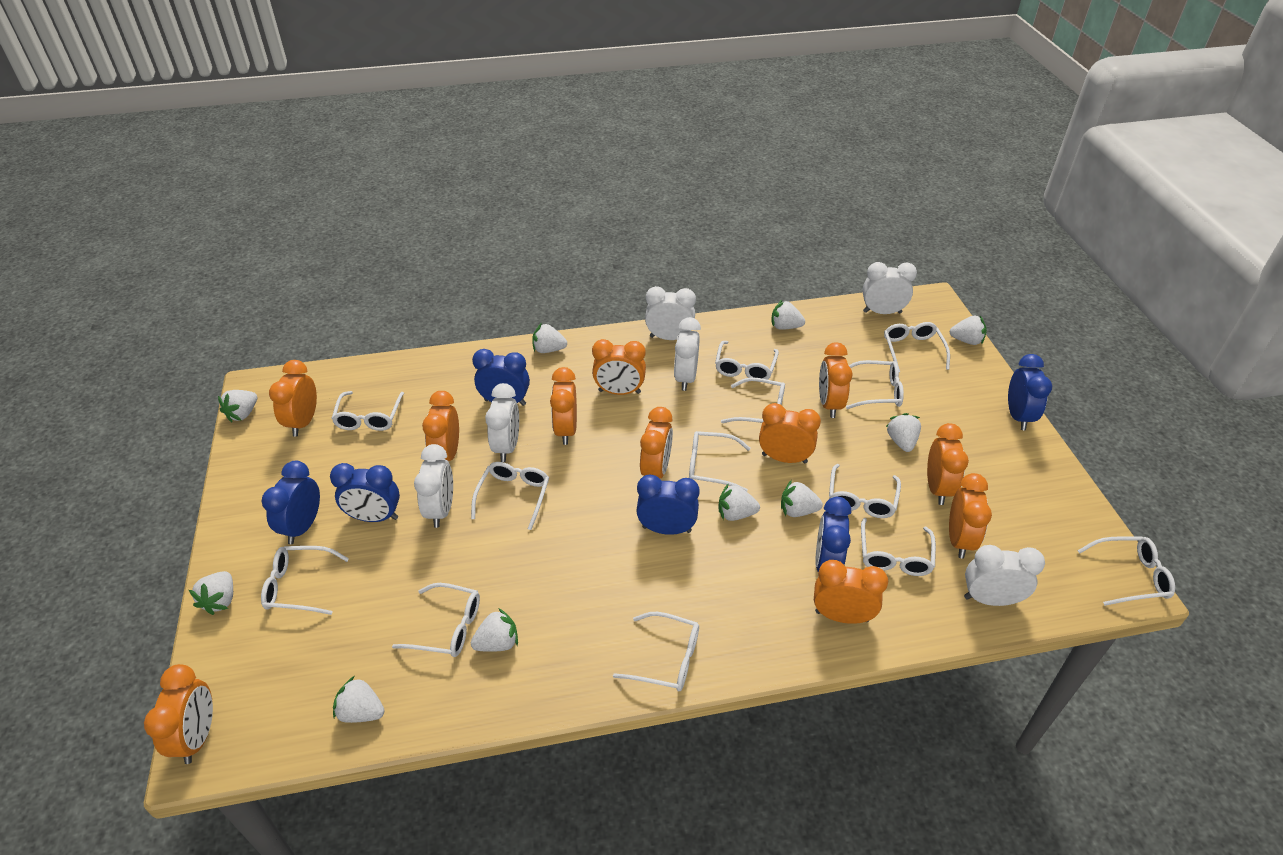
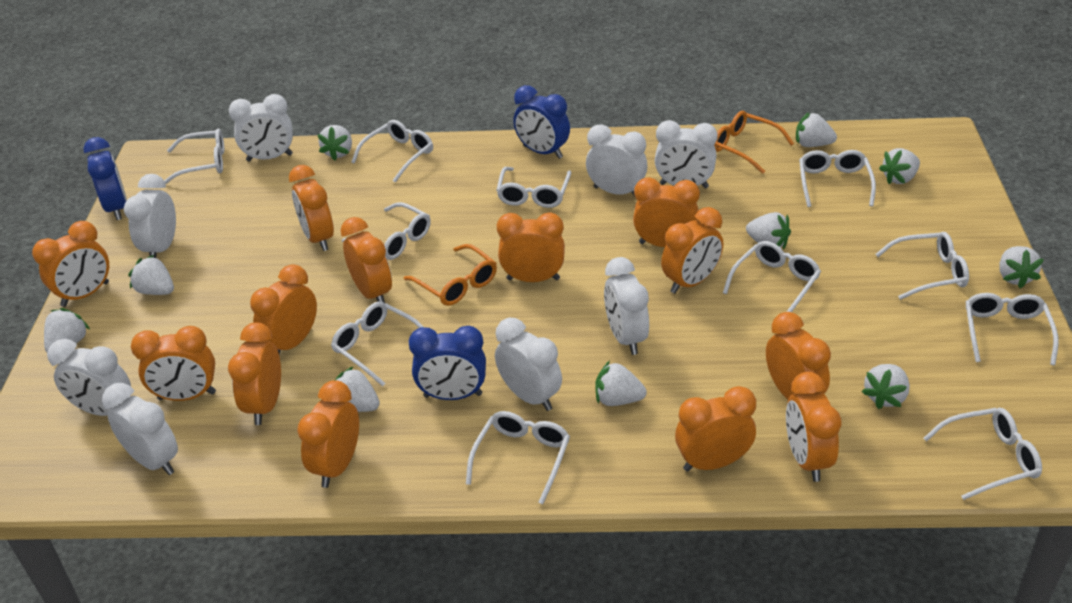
blue clock: 6 -> 3
orange clock: 11 -> 13
orange glasses: 0 -> 2
white clock: 6 -> 8
white glasses: 13 -> 11

